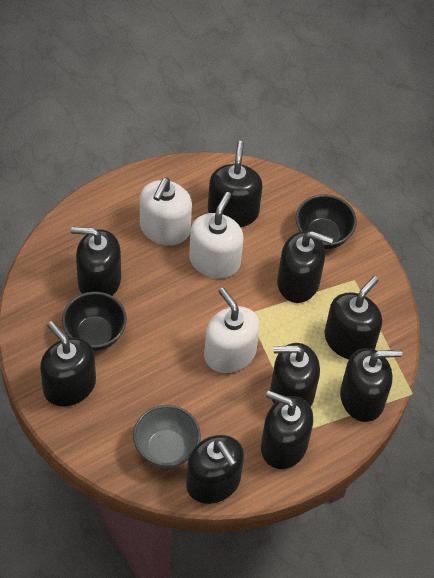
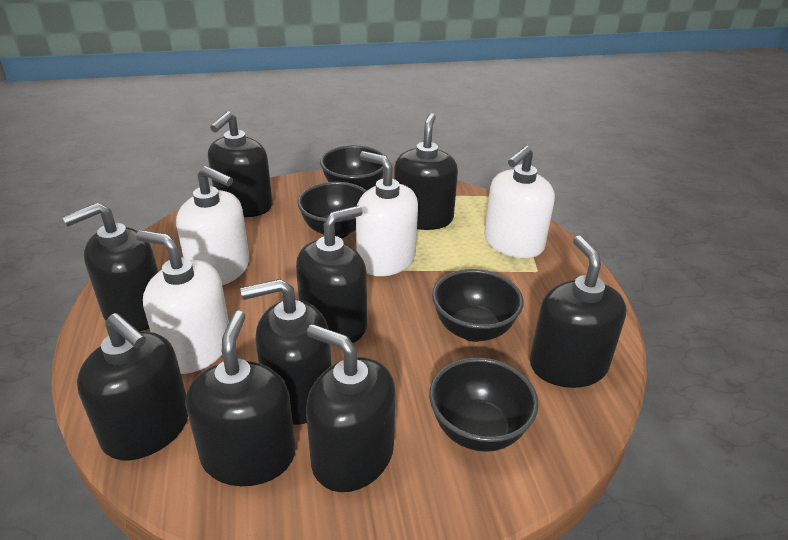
black bowl: 2 -> 4
grey bowl: 1 -> 0
white soap dispenser: 3 -> 4

